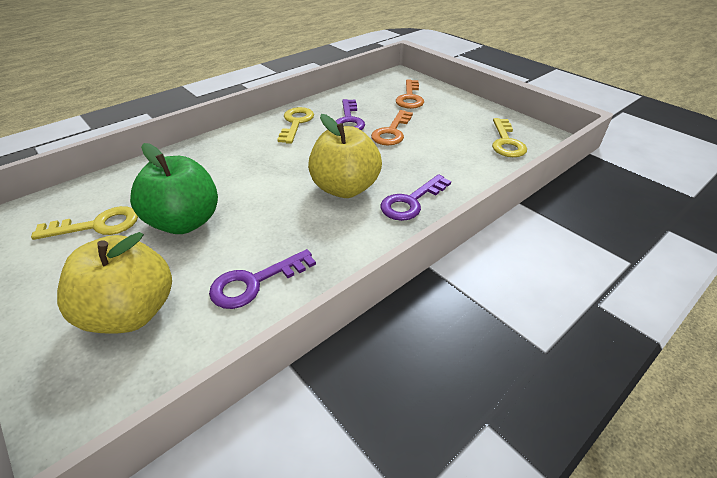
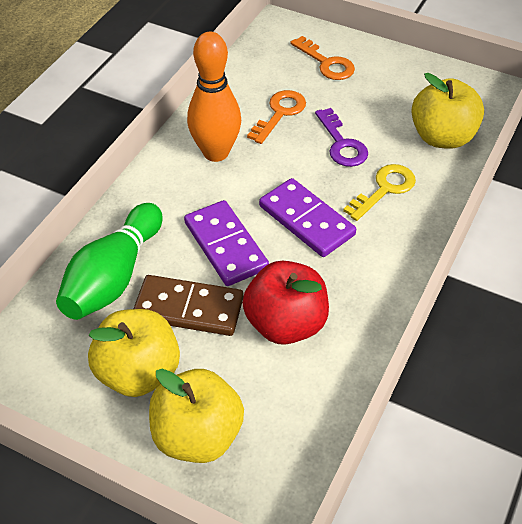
brown domino: 0 -> 1
green apple: 1 -> 0
green bowling pin: 0 -> 1
orange bowling pin: 0 -> 1
purple domino: 0 -> 2
purple key: 3 -> 1
red apple: 0 -> 1
yellow apple: 2 -> 3
yellow key: 3 -> 1

